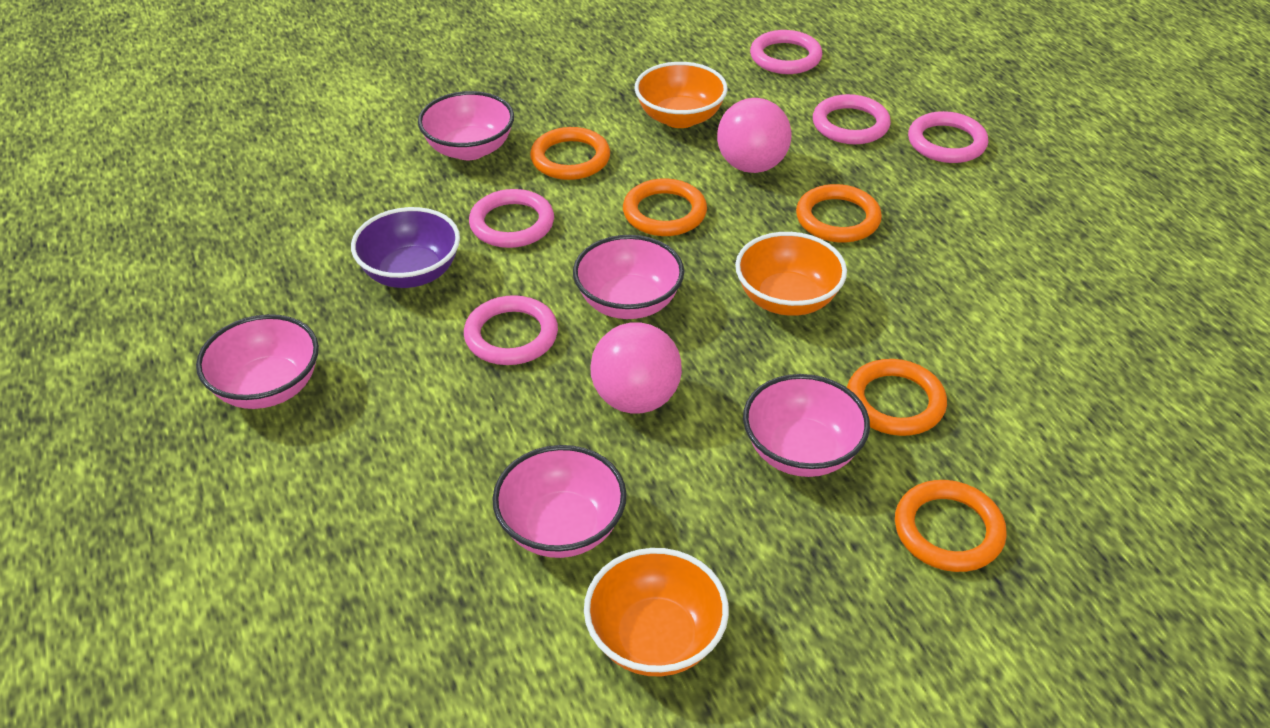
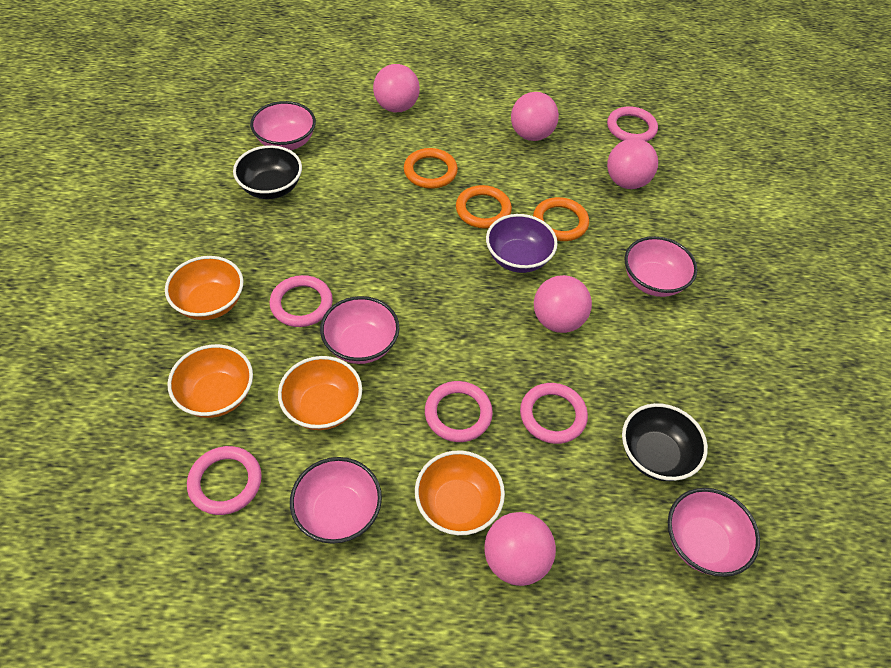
black bowl: 0 -> 2
orange bowl: 3 -> 4
orange ring: 5 -> 3
pink ball: 2 -> 5

